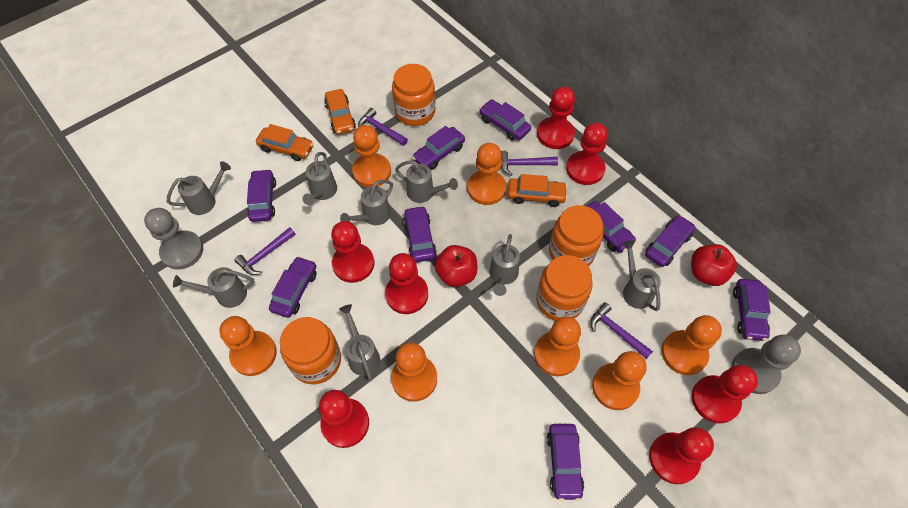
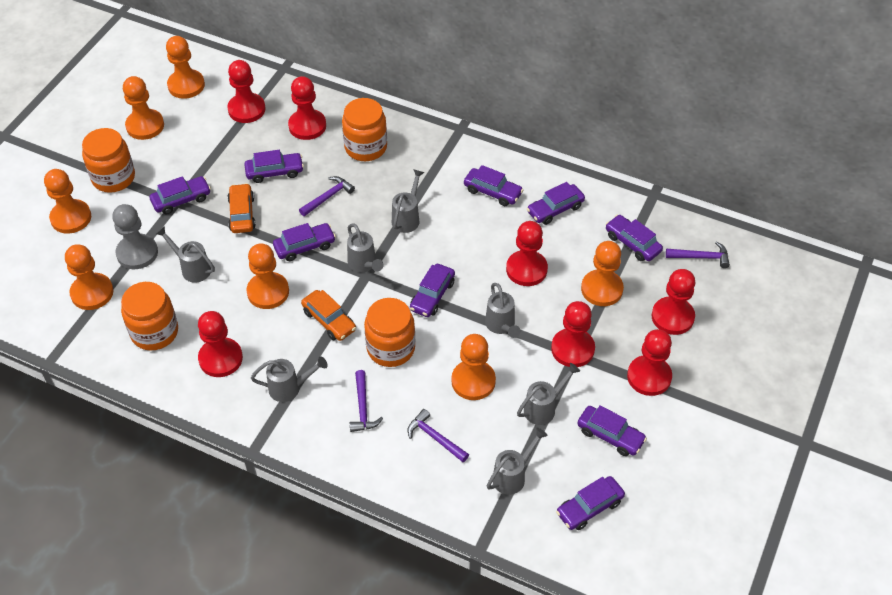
grey pawn: 2 -> 1
grey watering can: 8 -> 7
orange car: 3 -> 2
red apple: 2 -> 0

